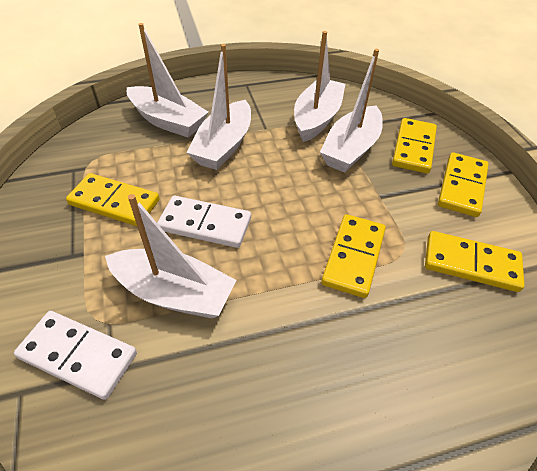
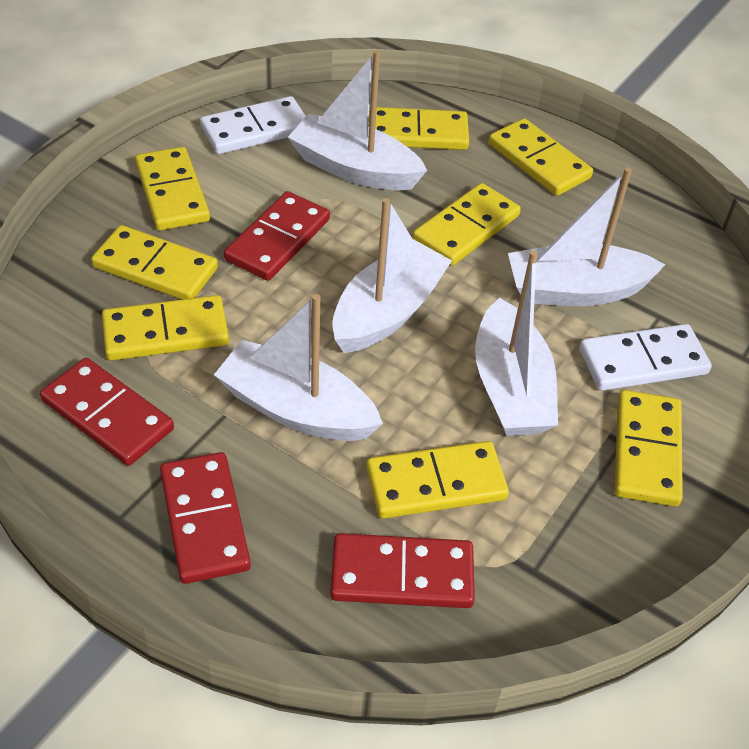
red domino: 0 -> 4
yellow domino: 5 -> 8

